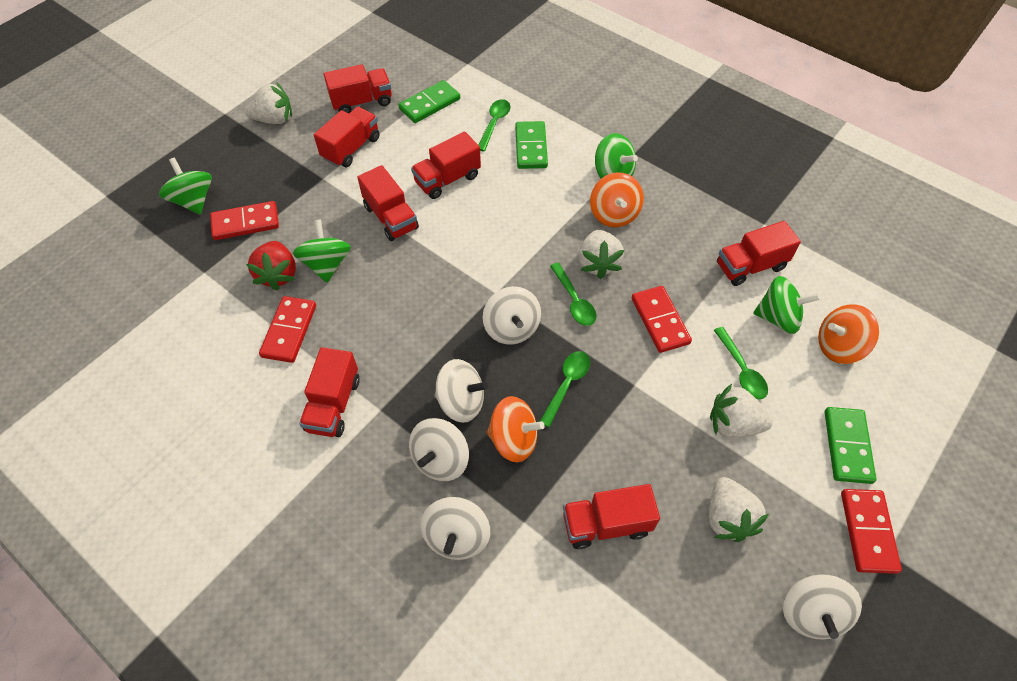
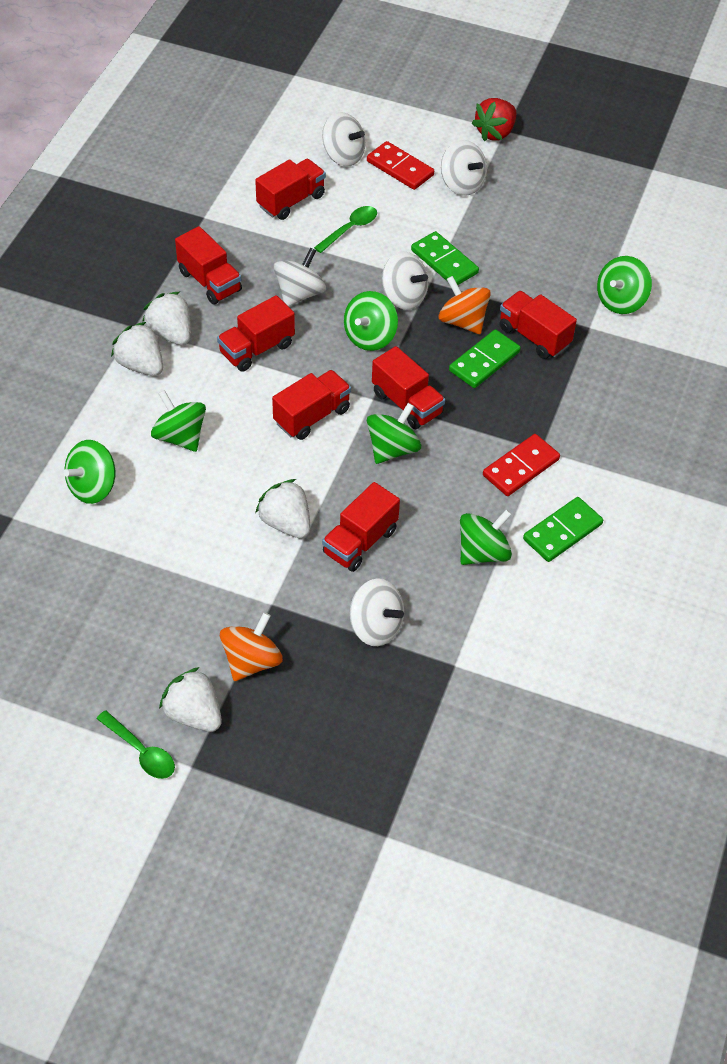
green spinning top: 4 -> 6
green spoon: 4 -> 2
orange spinning top: 3 -> 2
red domino: 4 -> 2

